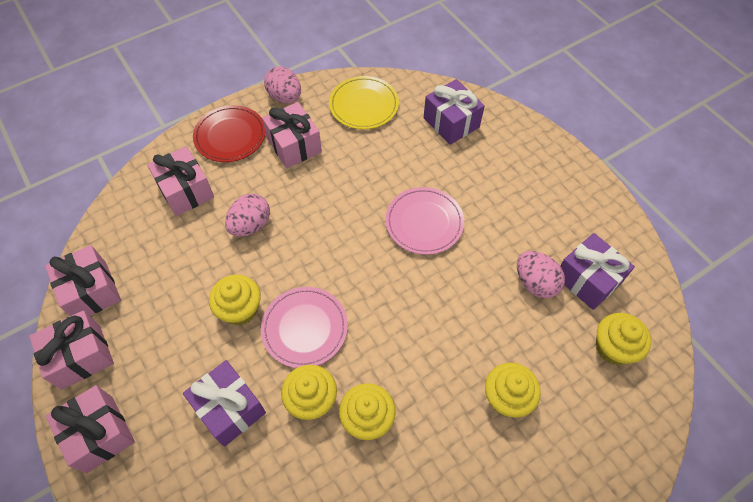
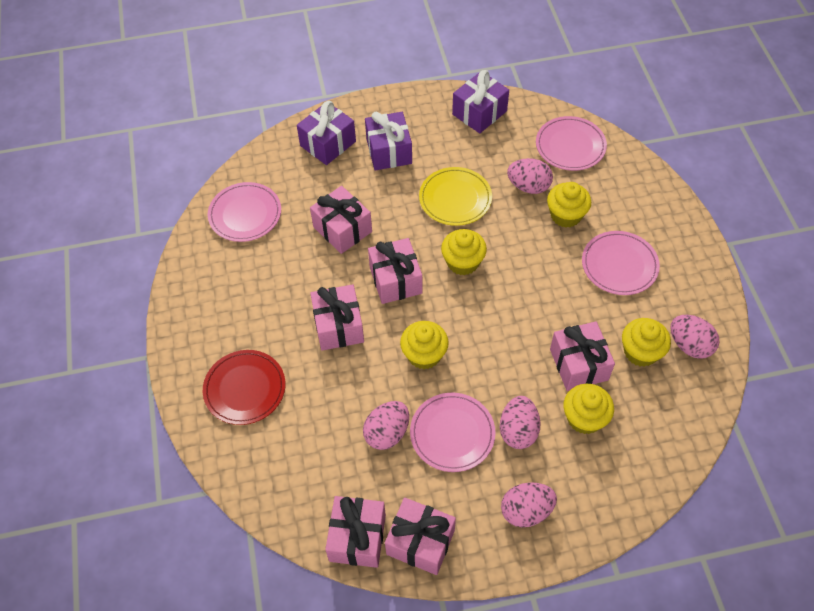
pink egg: 3 -> 5
pink gift: 5 -> 6
pink plate: 2 -> 4

